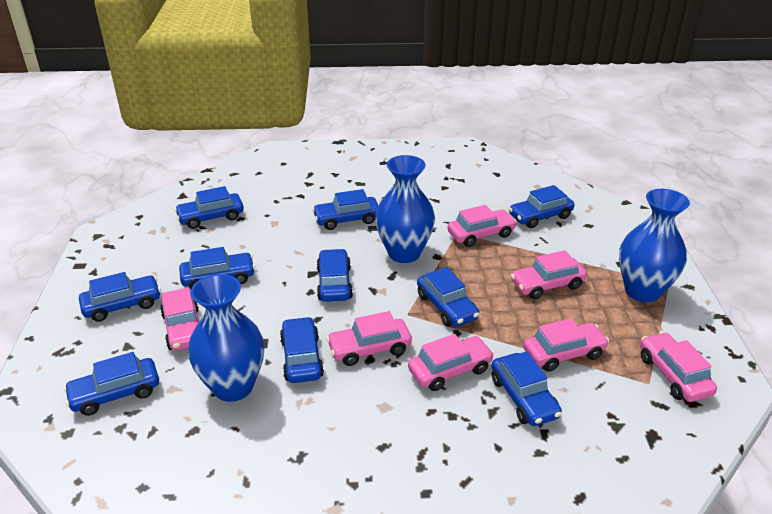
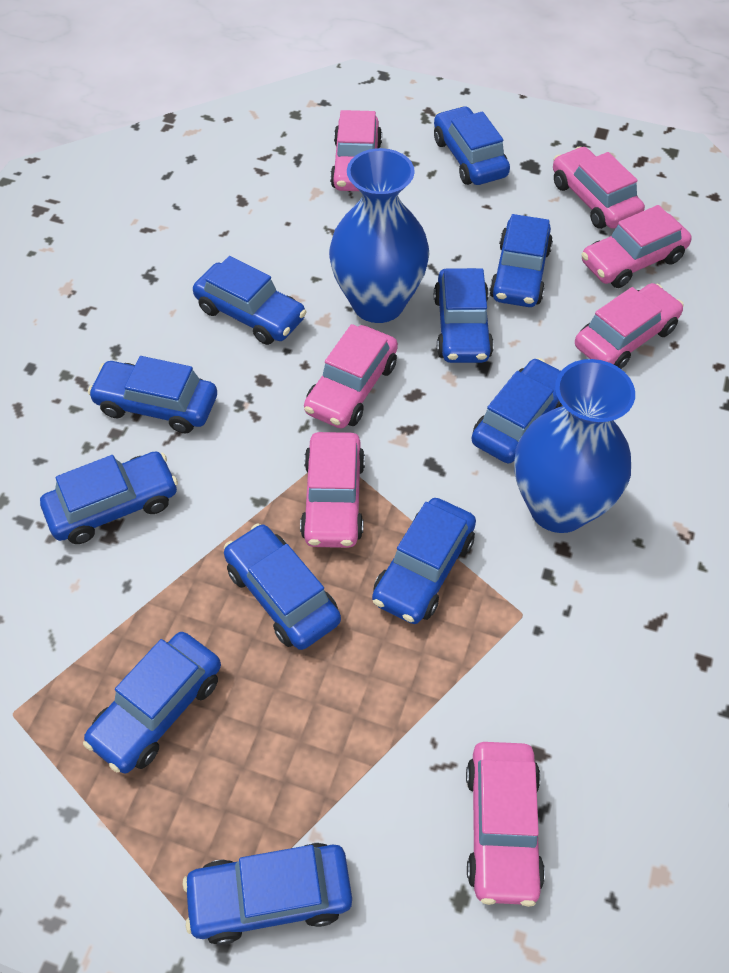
blue car: 10 -> 11
blue vase: 3 -> 2

